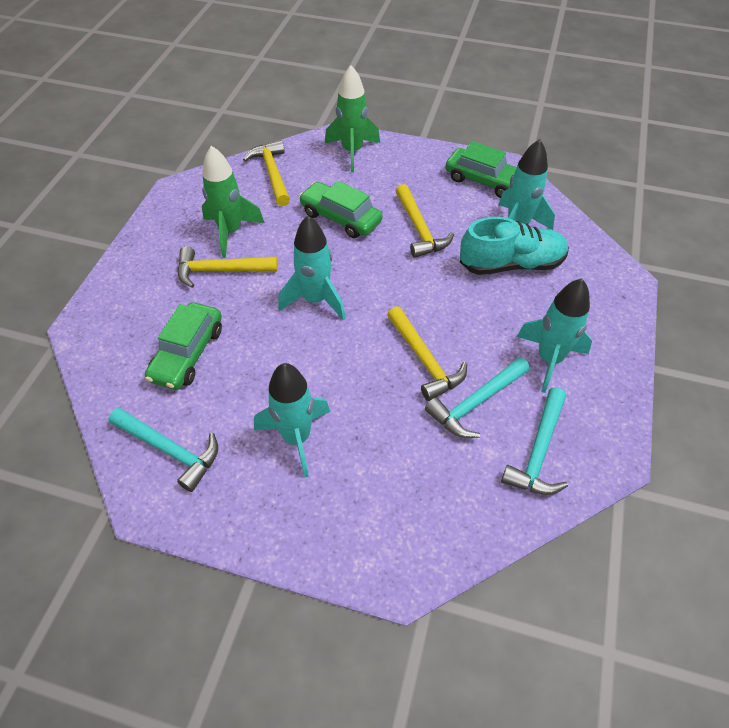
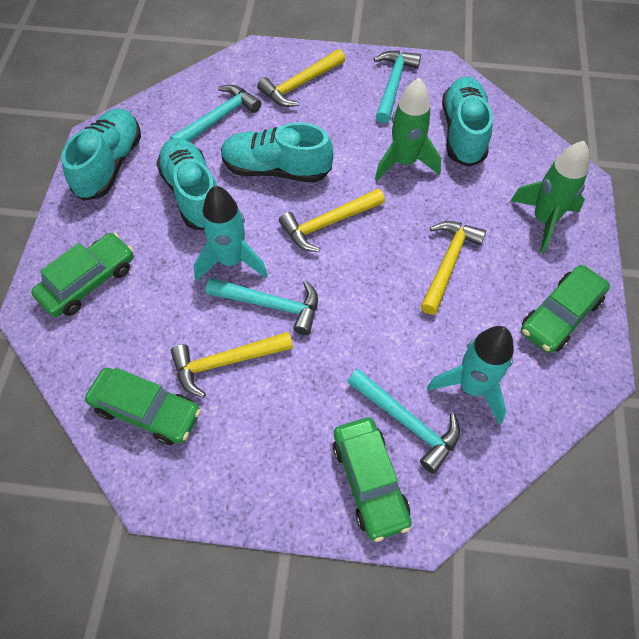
green car: 3 -> 4
turquoise hammer: 3 -> 4
turquoise rocket: 4 -> 2
turquoise shoe: 1 -> 4

